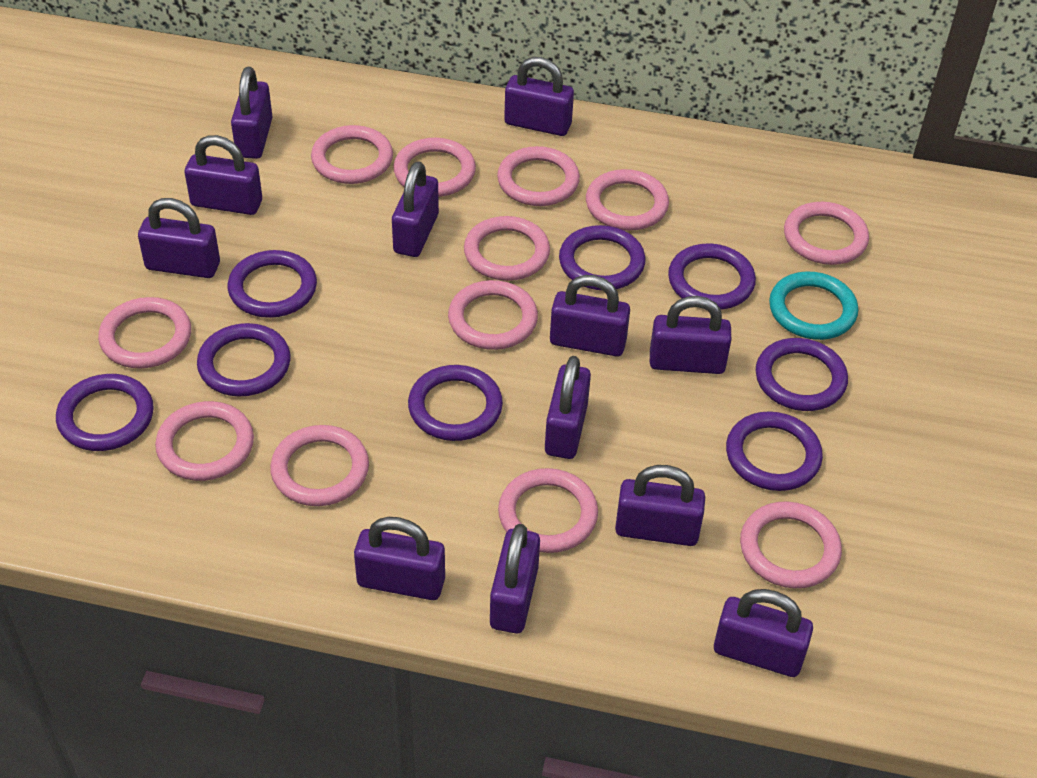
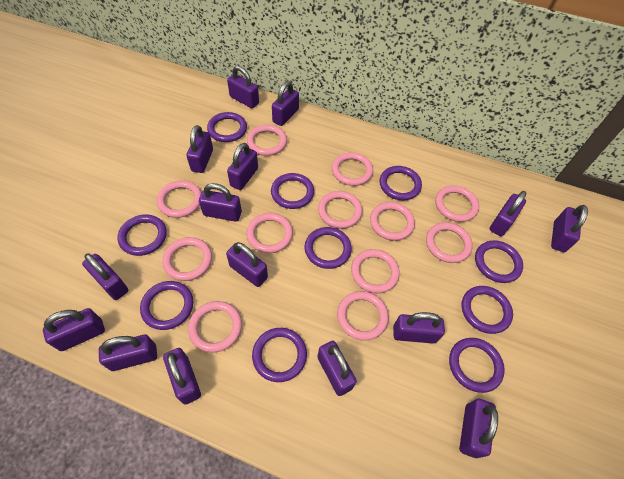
purple padlock: 12 -> 15
purple ring: 8 -> 10
turquoise ring: 1 -> 0

